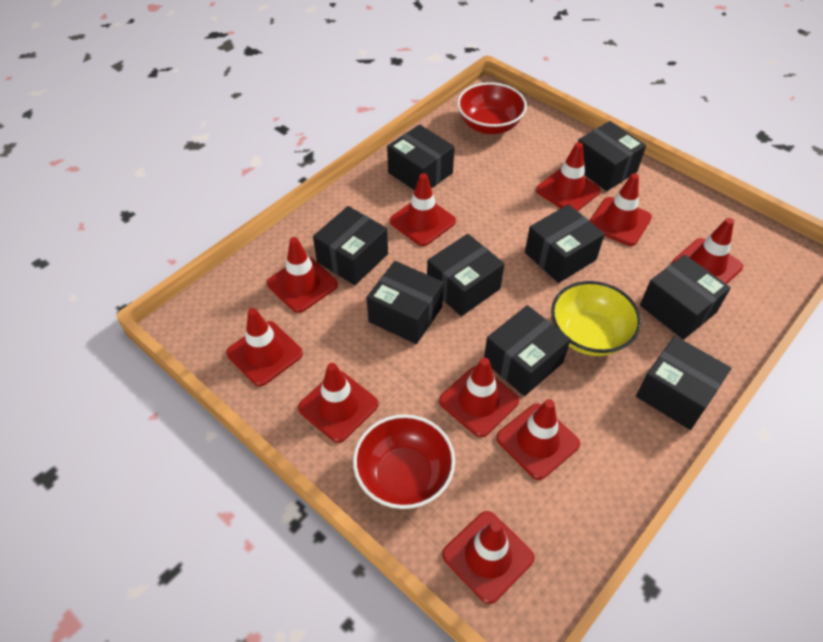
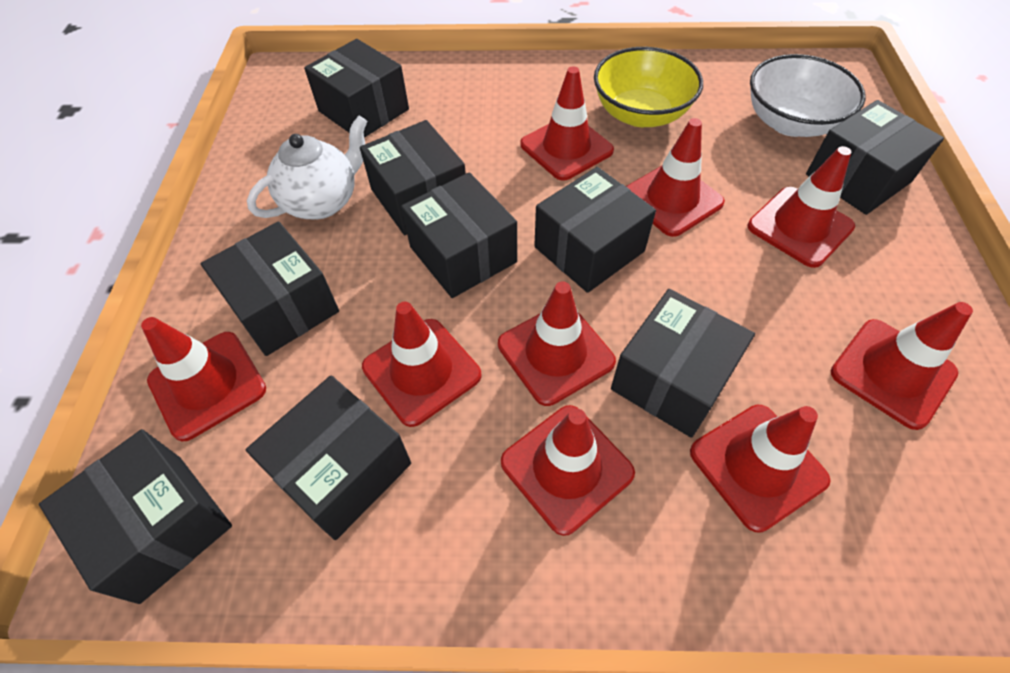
red bowl: 2 -> 0
red traffic cone: 10 -> 9
white bowl: 0 -> 1
white teapot: 0 -> 1

